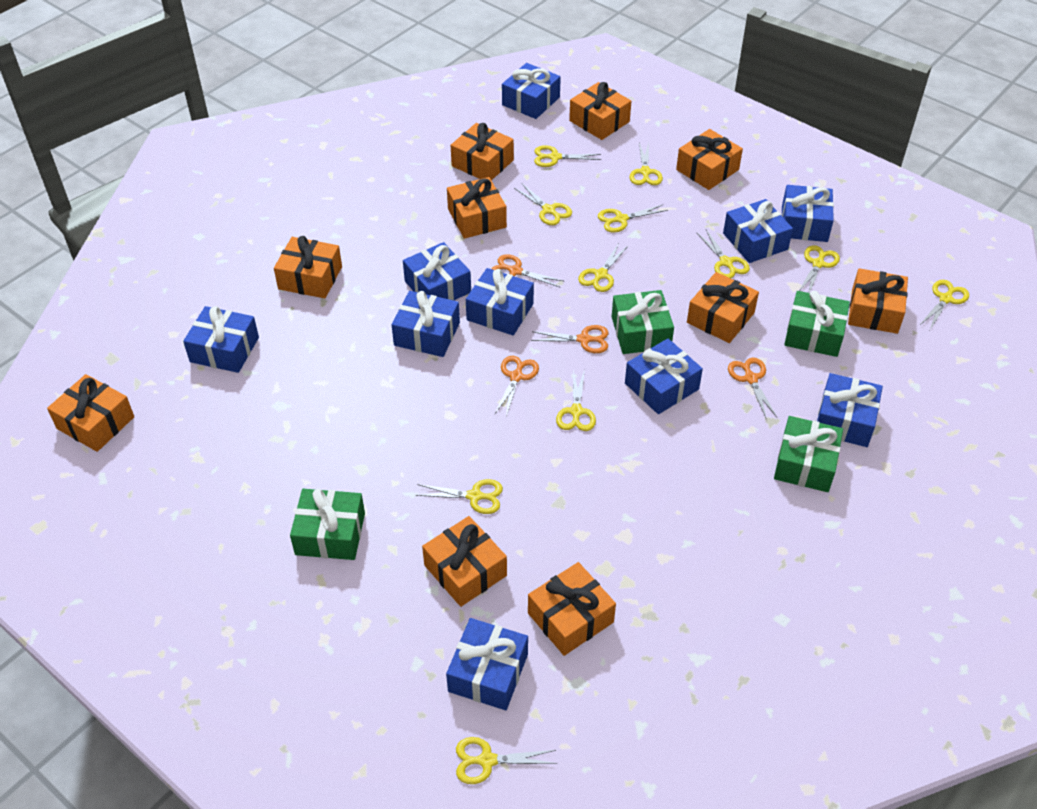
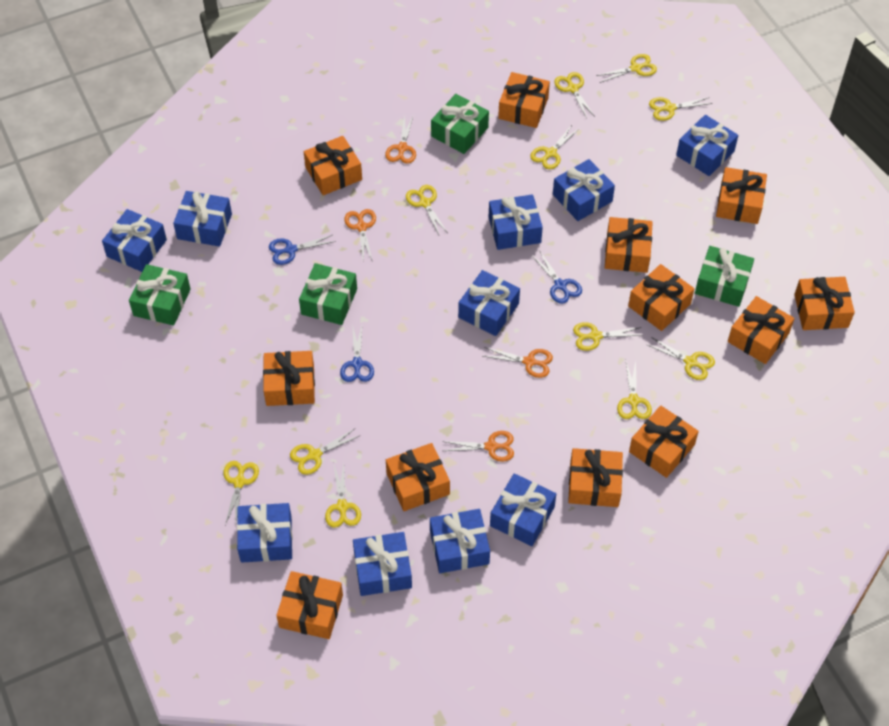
blue scissors: 0 -> 3
orange gift: 10 -> 12

